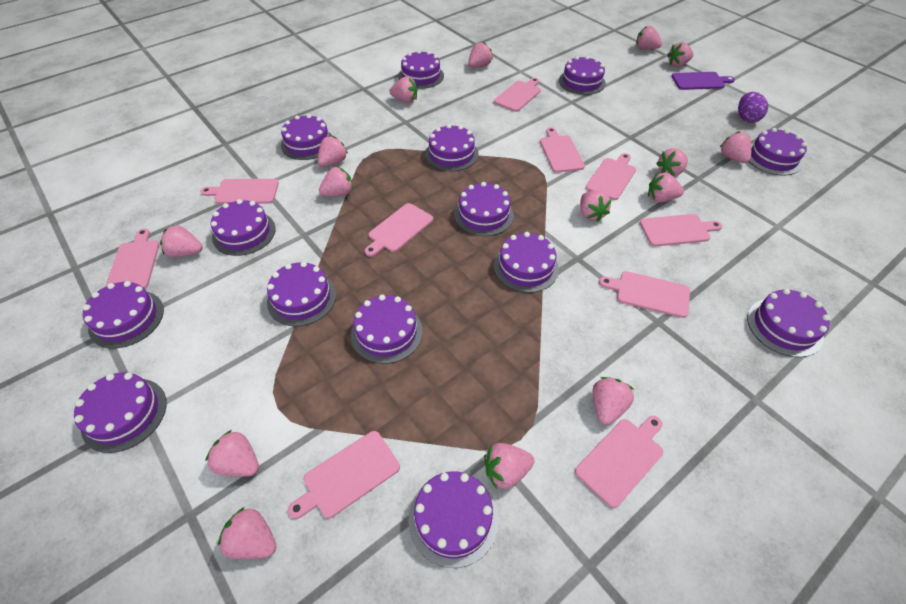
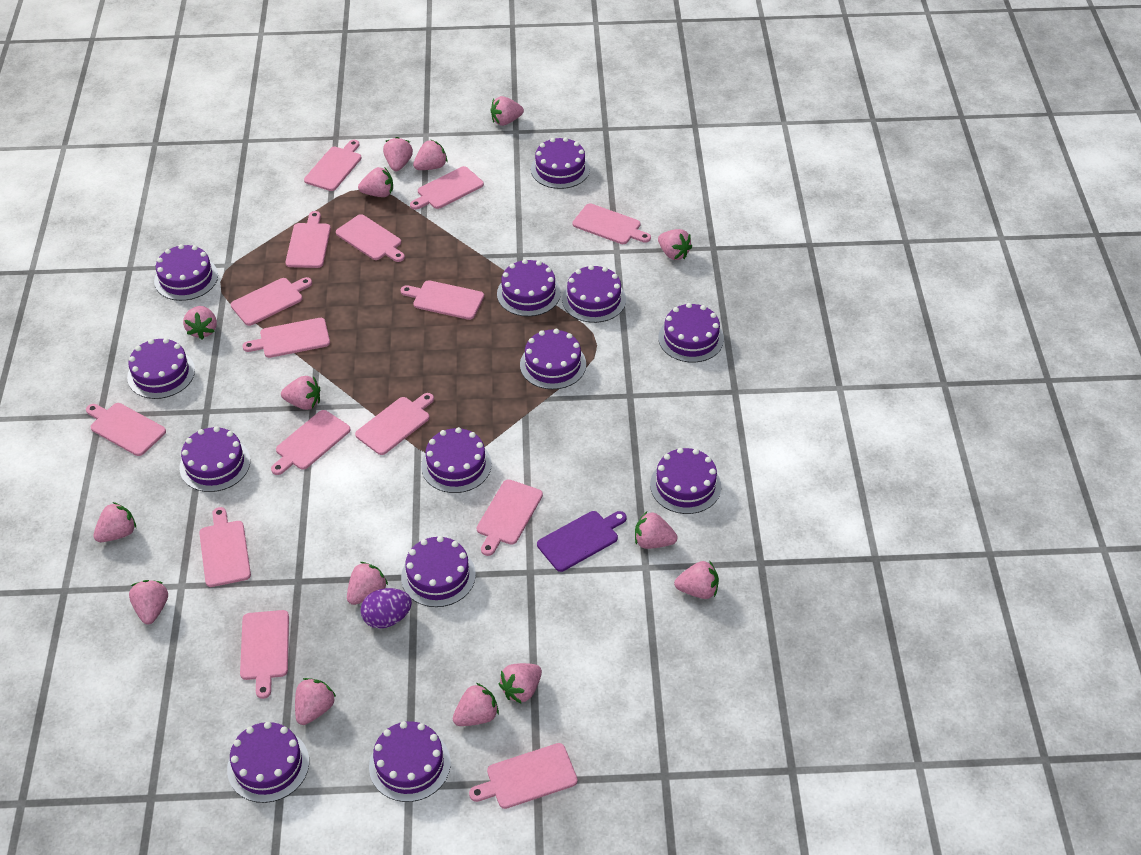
pink cutting board: 10 -> 15
purple cake: 14 -> 13

